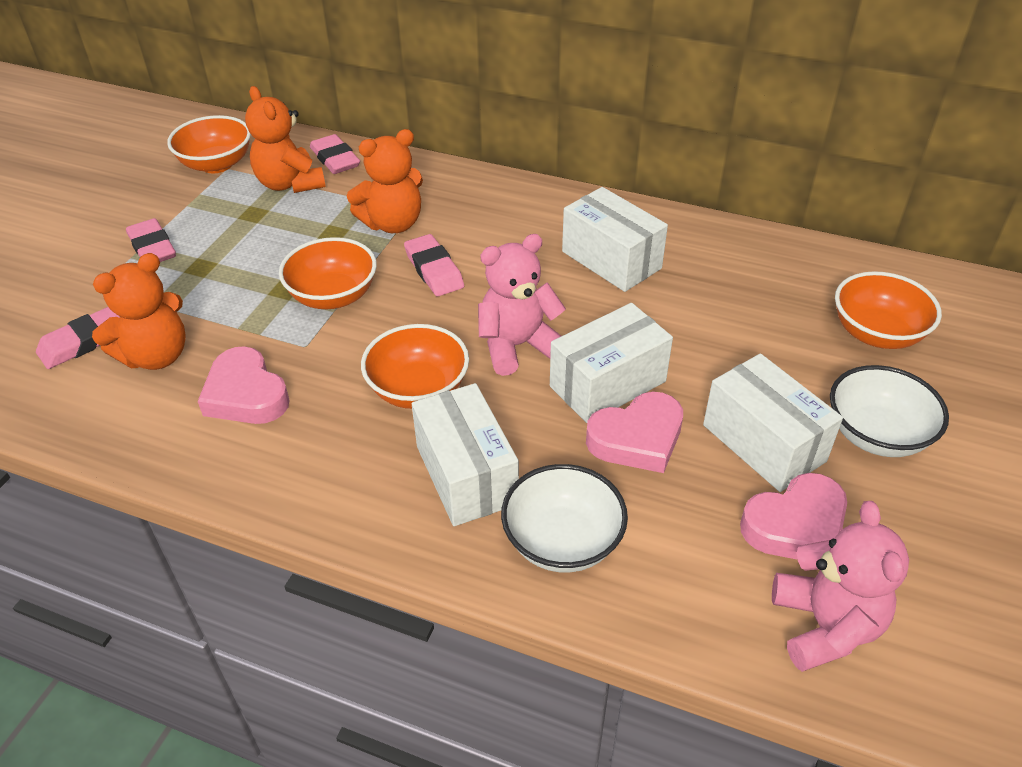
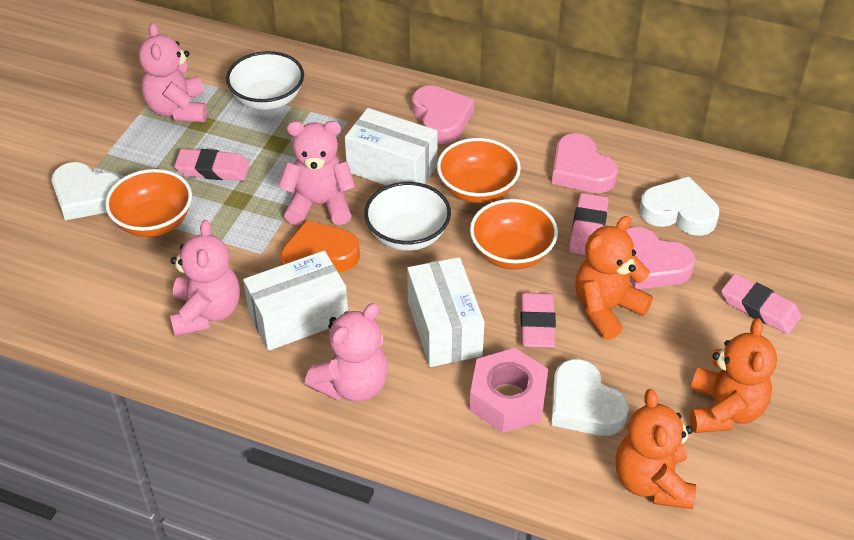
orange bowl: 4 -> 3
orange heart: 0 -> 1
pink nut: 0 -> 1
pink teddy bear: 2 -> 4
white box: 4 -> 3
white heart: 0 -> 3

